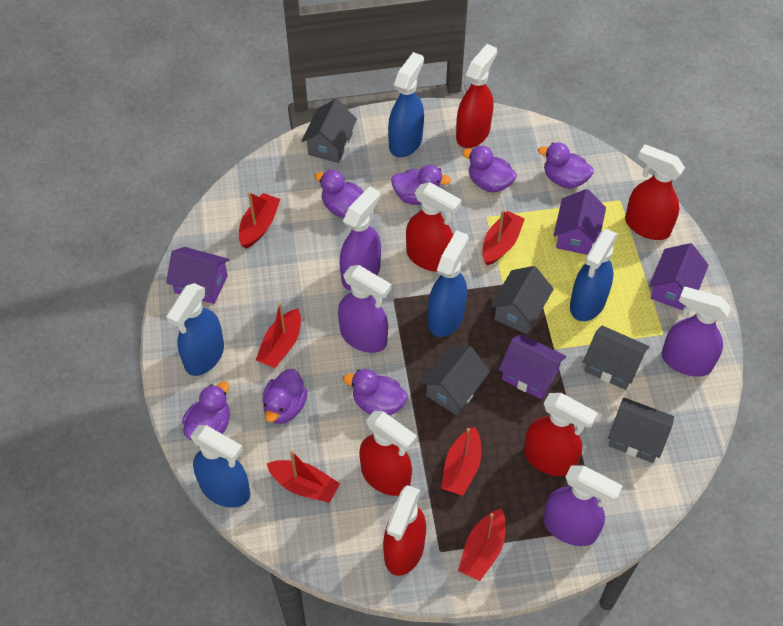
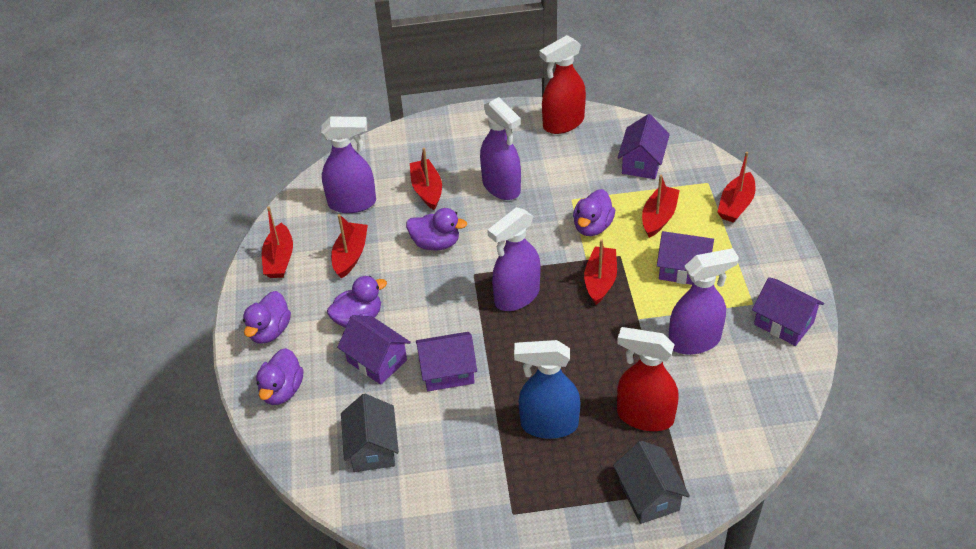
blue spray bottle: 5 -> 1
grey house: 5 -> 2
purple duck: 7 -> 5
purple house: 4 -> 5
red spray bottle: 6 -> 2

